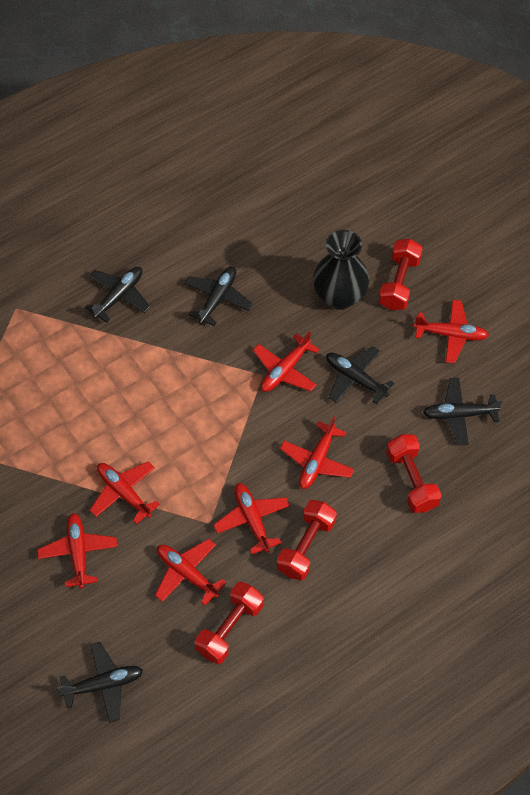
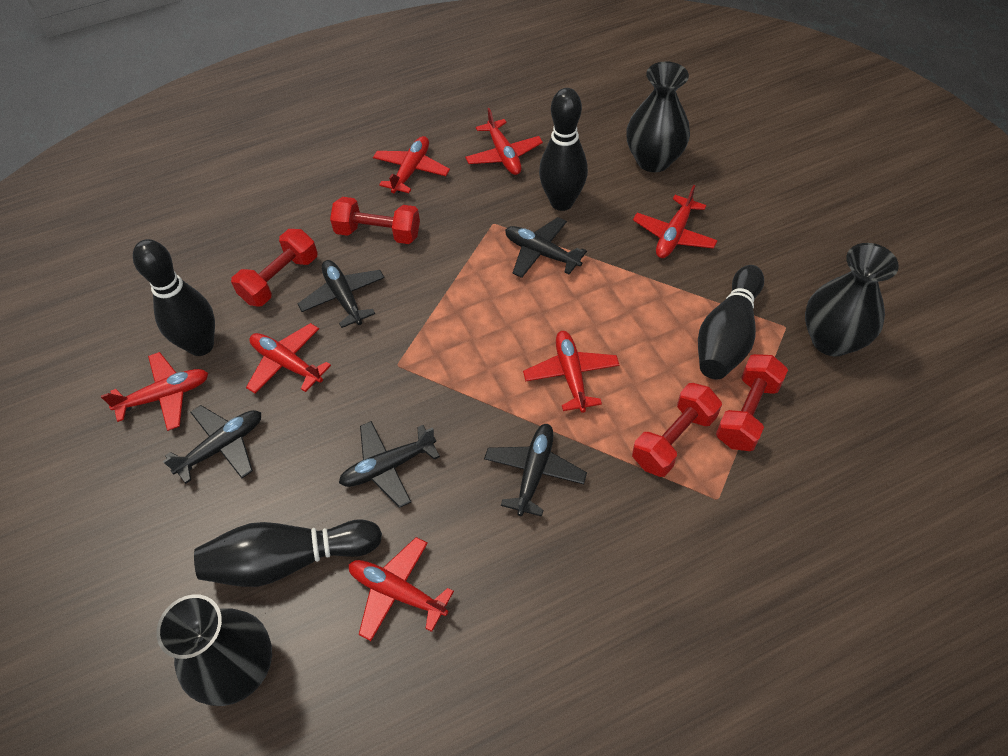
black bowling pin: 0 -> 4
black vase: 1 -> 3

